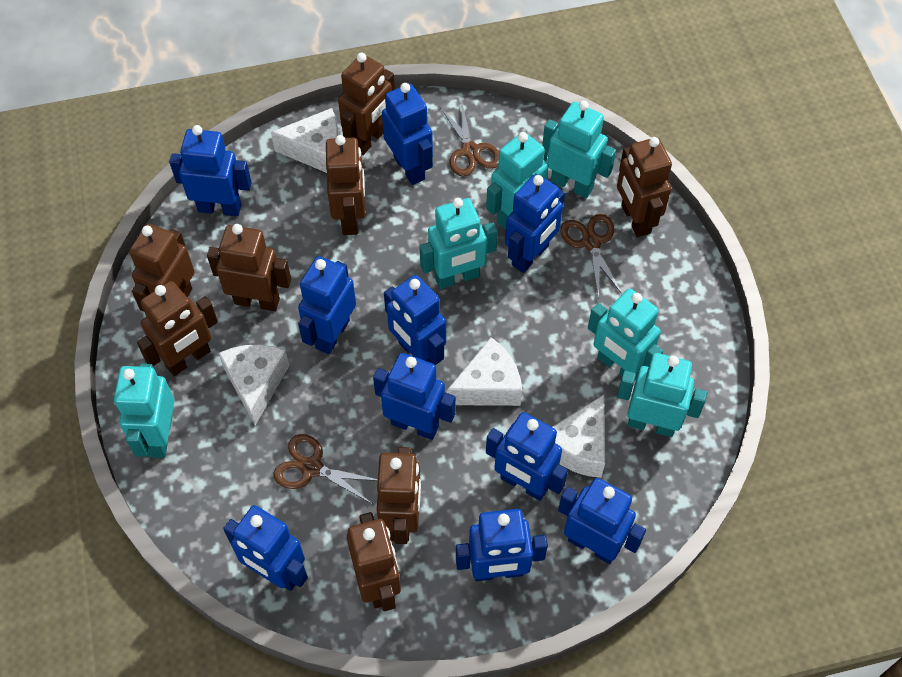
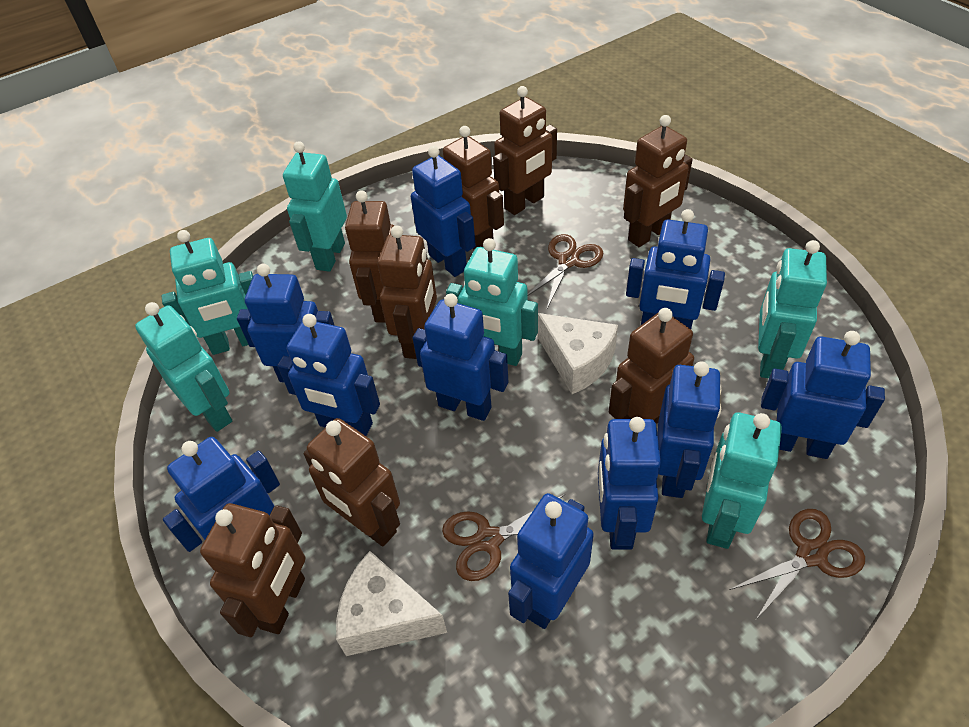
white cheese: 4 -> 2

